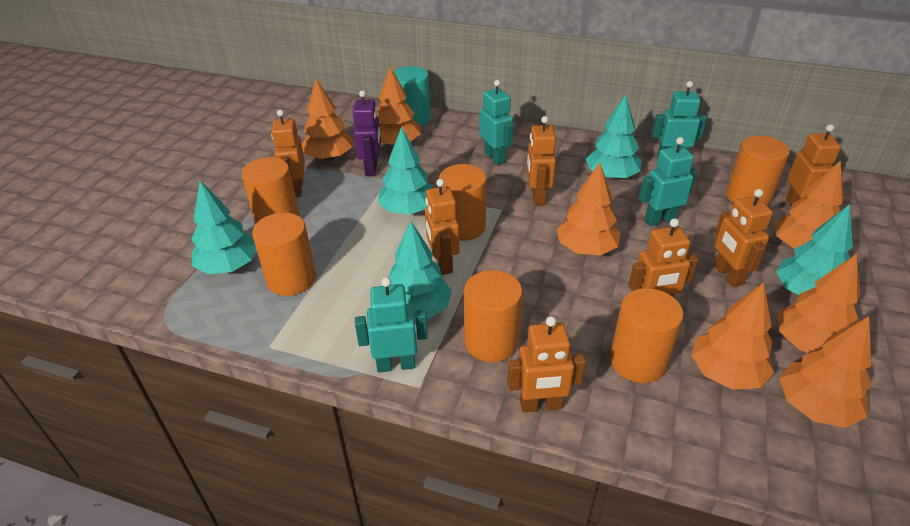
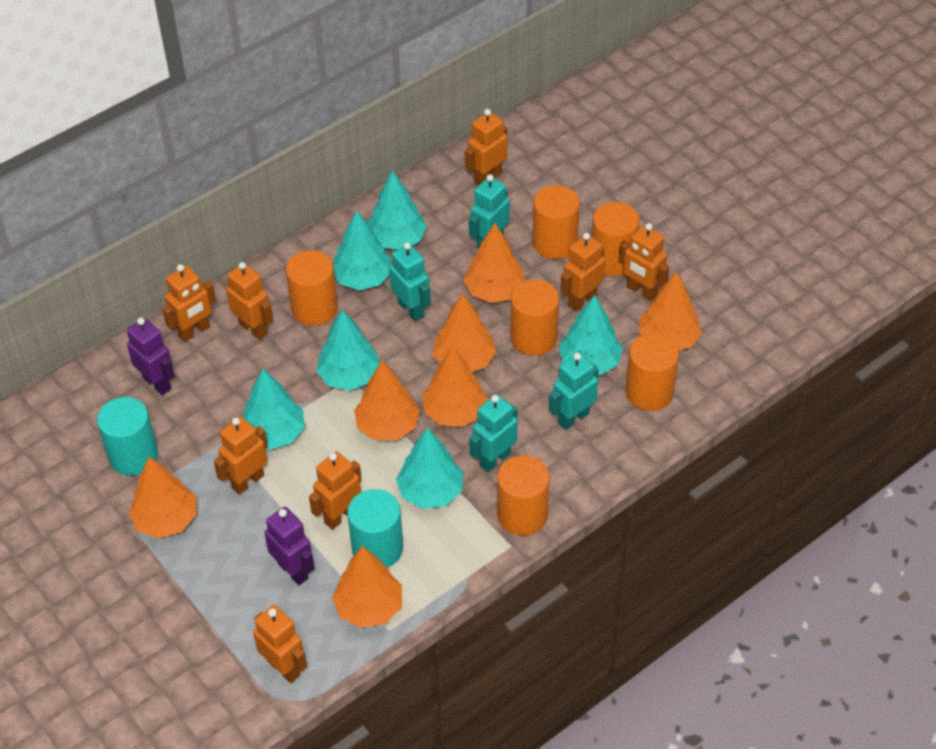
orange robot: 7 -> 8
purple robot: 1 -> 2
turquoise cylinder: 1 -> 2
turquoise tree: 5 -> 6

